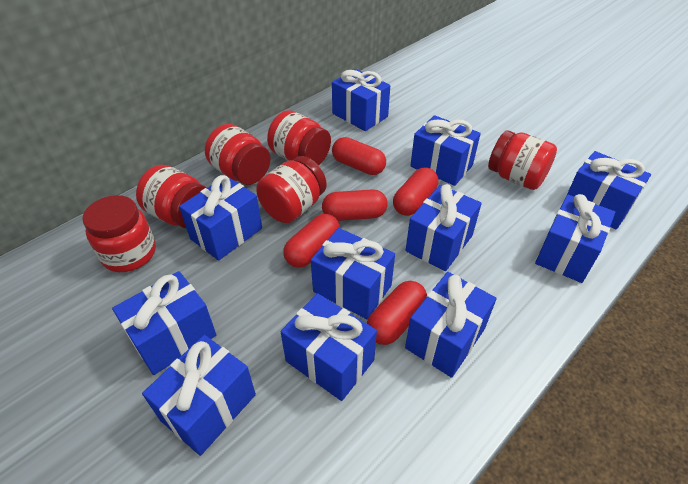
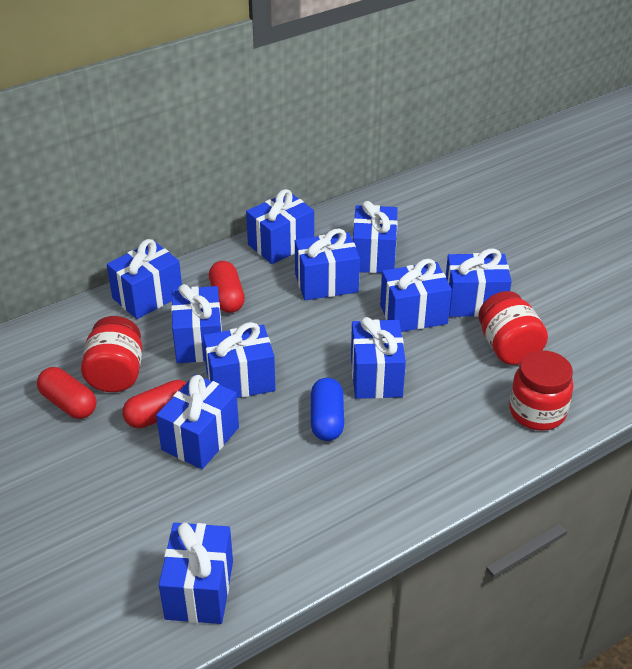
blue capsule: 0 -> 1
red capsule: 5 -> 3
red jar: 6 -> 3

